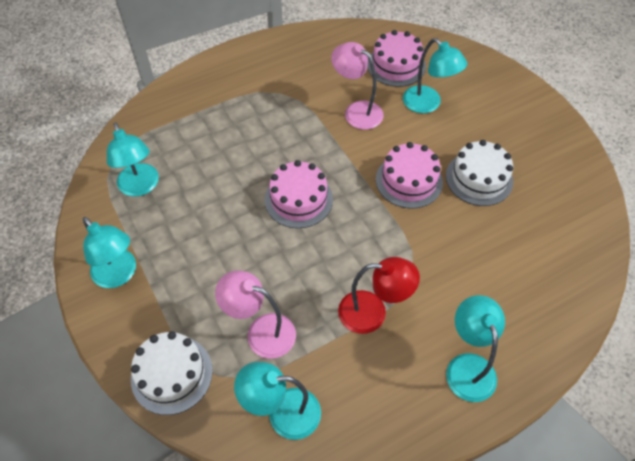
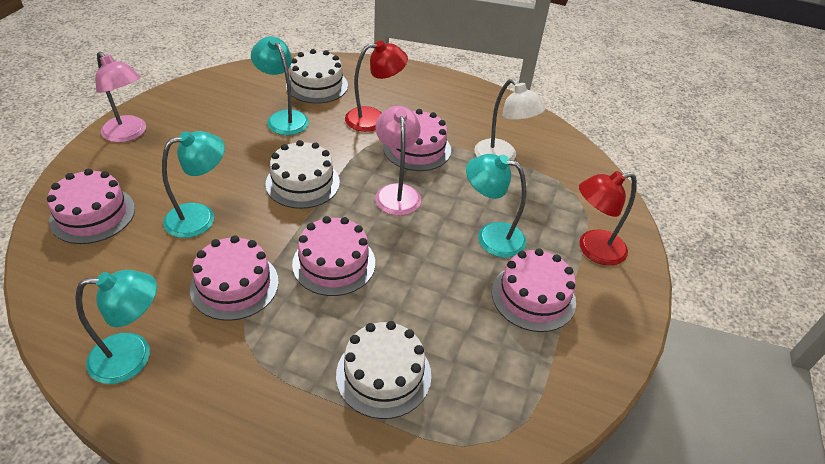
pink cake: 3 -> 5
red lamp: 1 -> 2
turquoise lamp: 5 -> 4
white cake: 2 -> 3
white lamp: 0 -> 1

